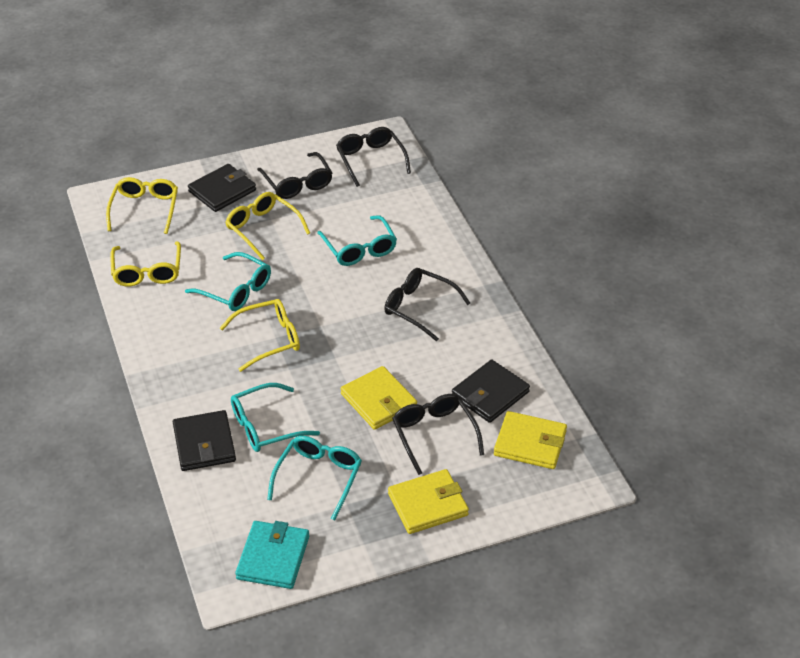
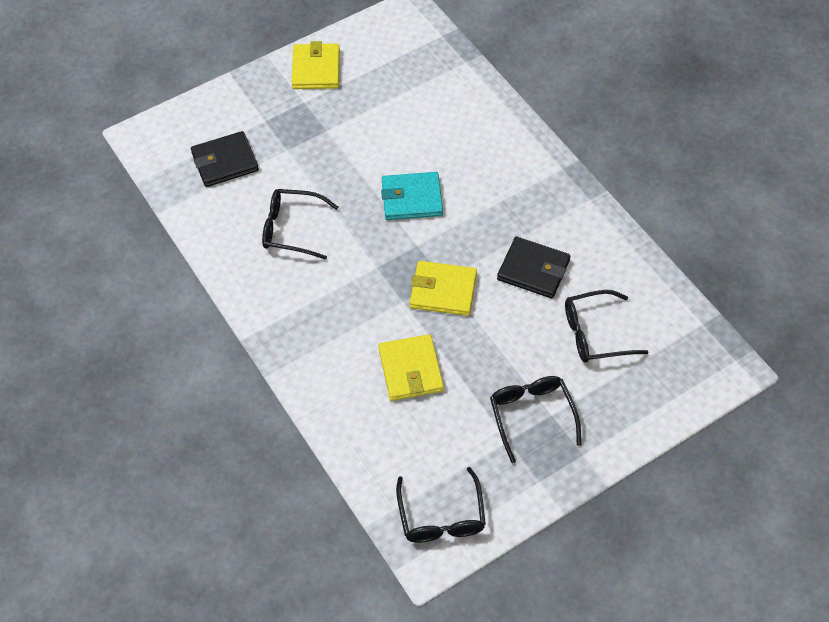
black wallet: 3 -> 2
turquoise glasses: 4 -> 0
yellow glasses: 4 -> 0

